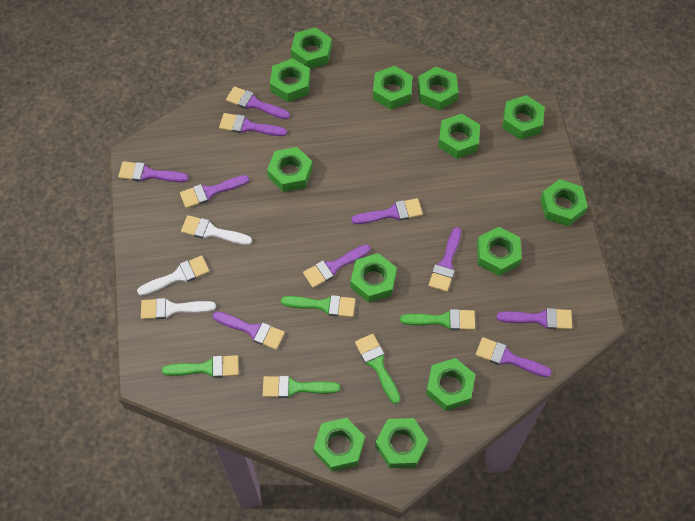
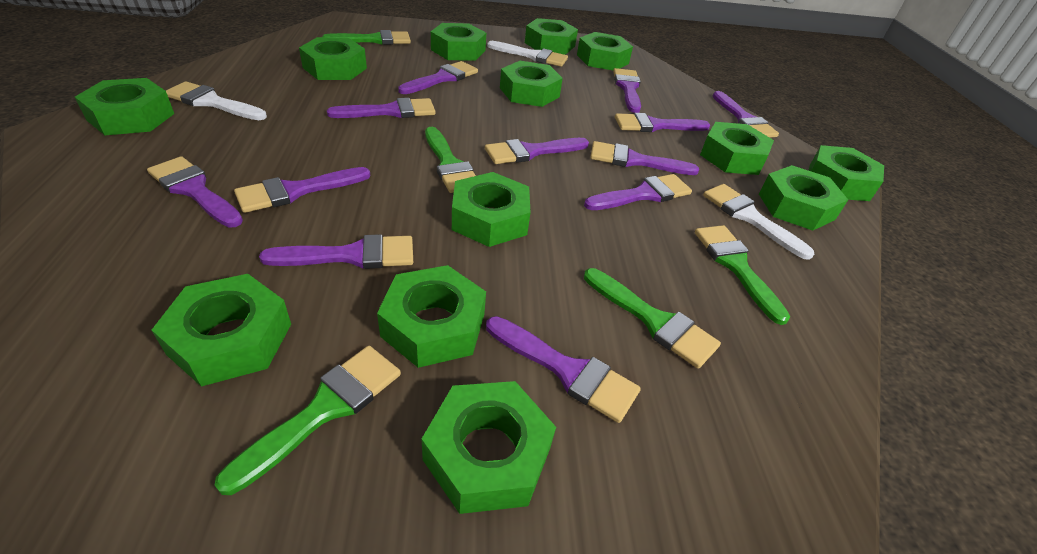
purple brush: 10 -> 12

